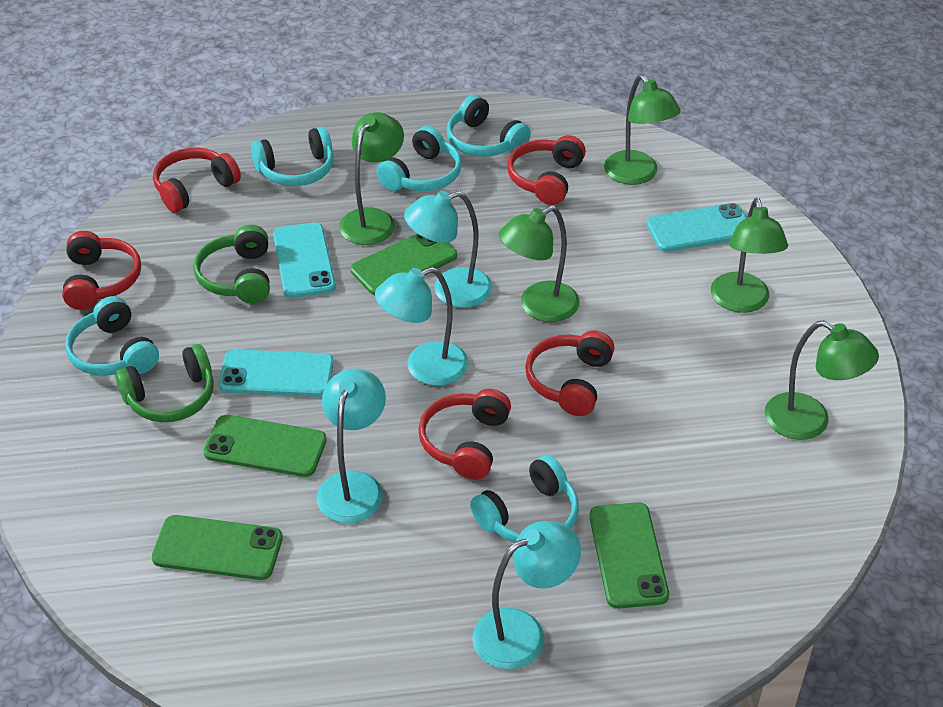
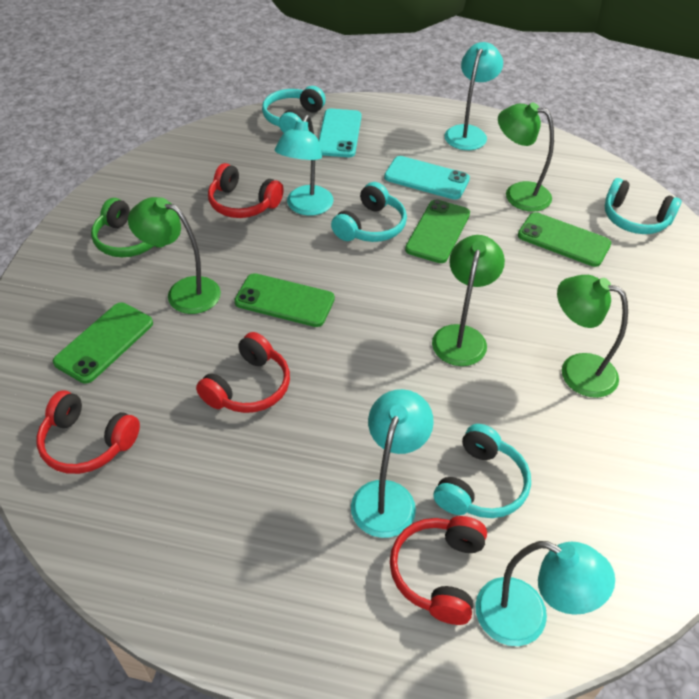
green headphones: 2 -> 1
green lamp: 5 -> 4
red headphones: 5 -> 4
turquoise headphones: 5 -> 4
turquoise phone: 3 -> 2

